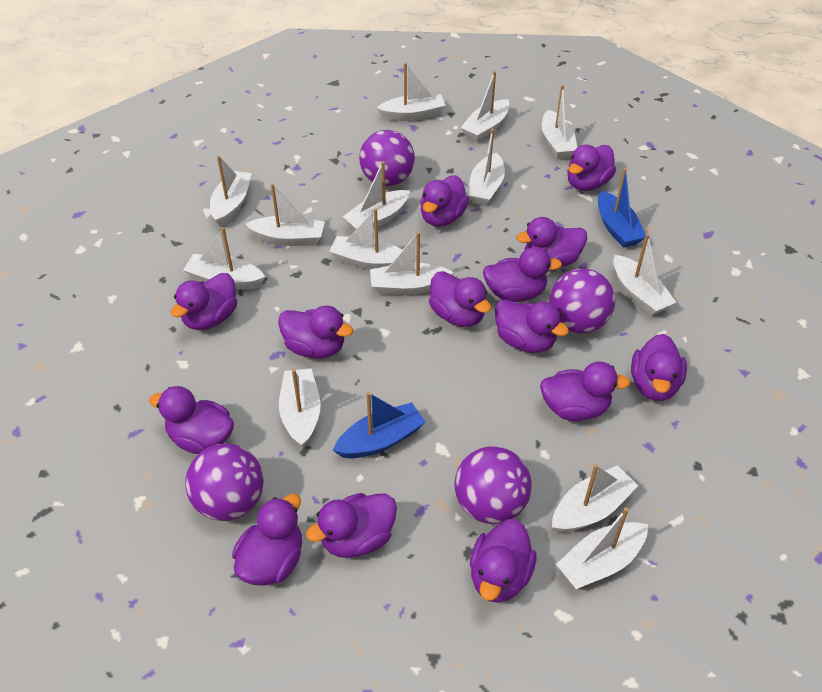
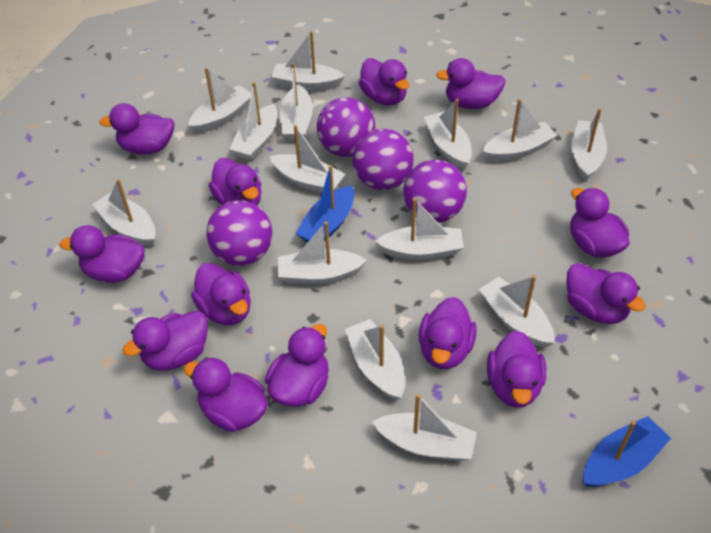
purple duck: 14 -> 13

